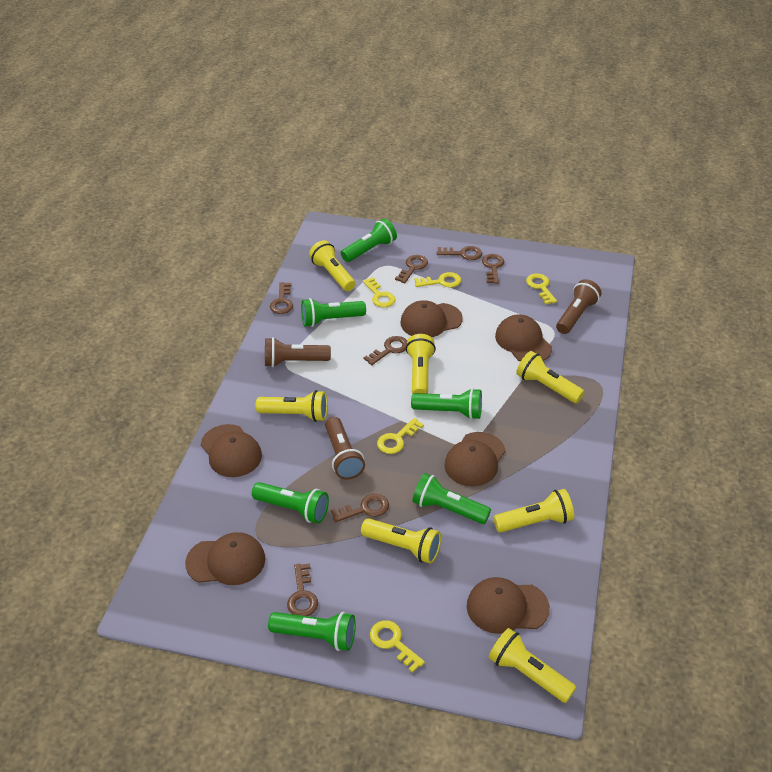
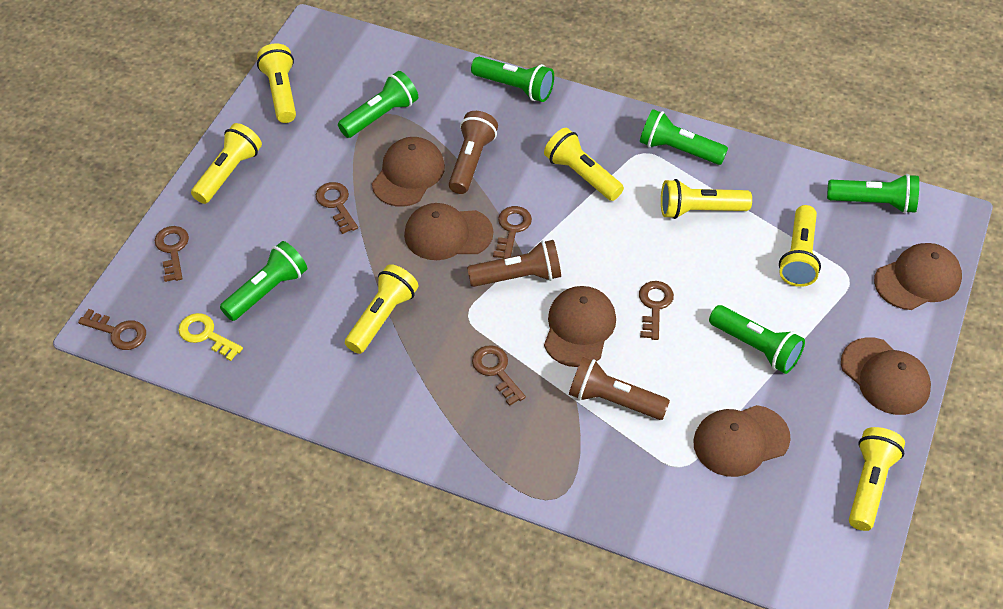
brown key: 7 -> 6
yellow key: 5 -> 1

